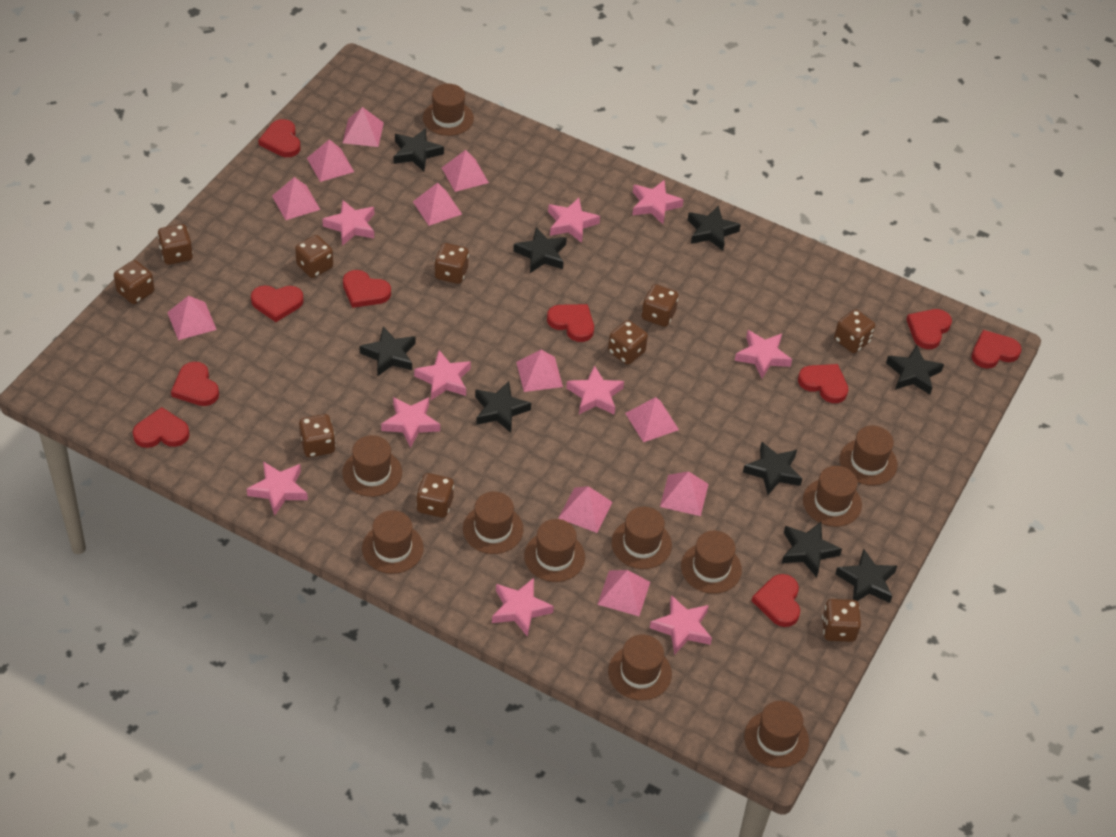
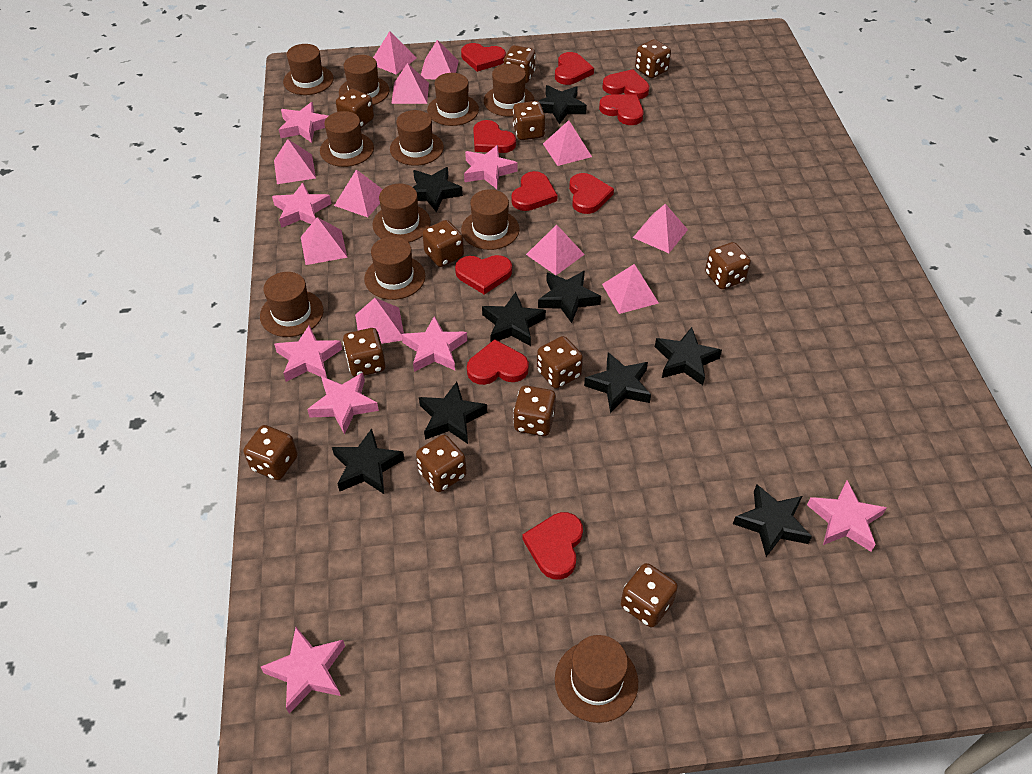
brown dice: 10 -> 12
pink star: 10 -> 8

